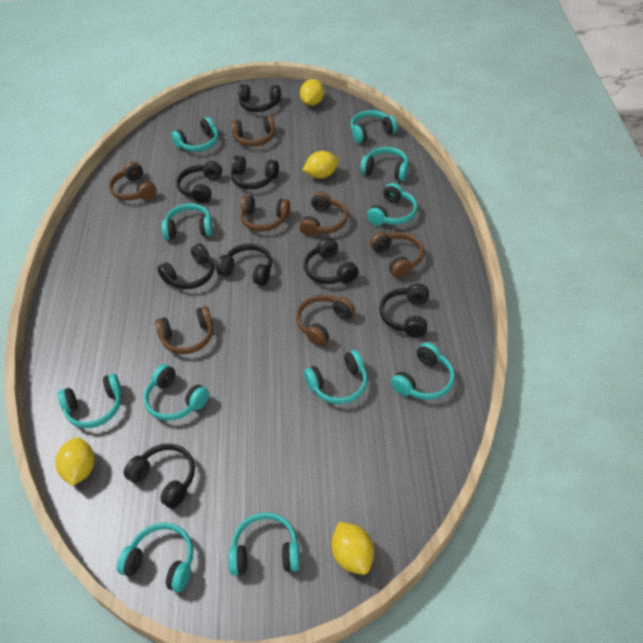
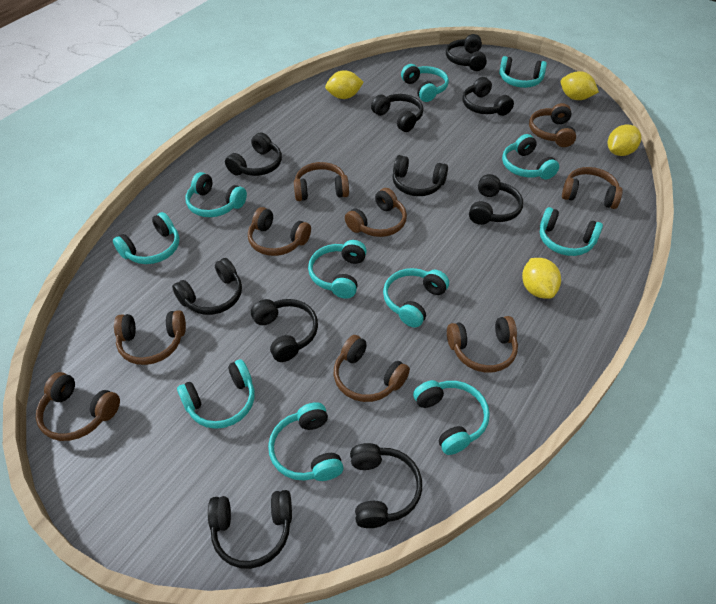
black headphones: 8 -> 10
brown headphones: 7 -> 9

